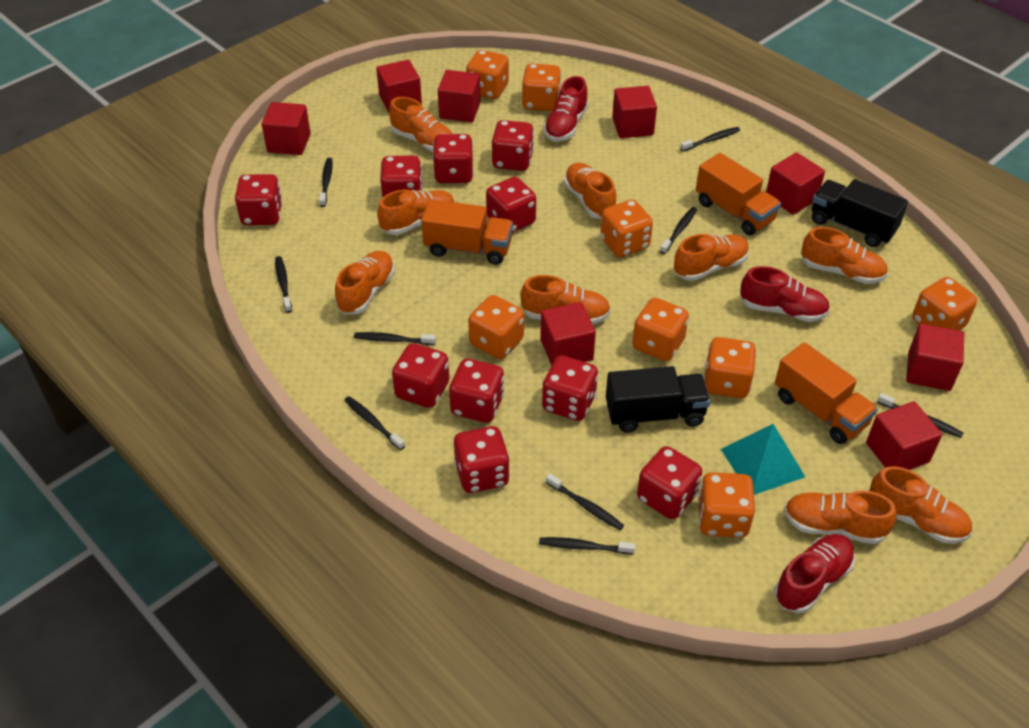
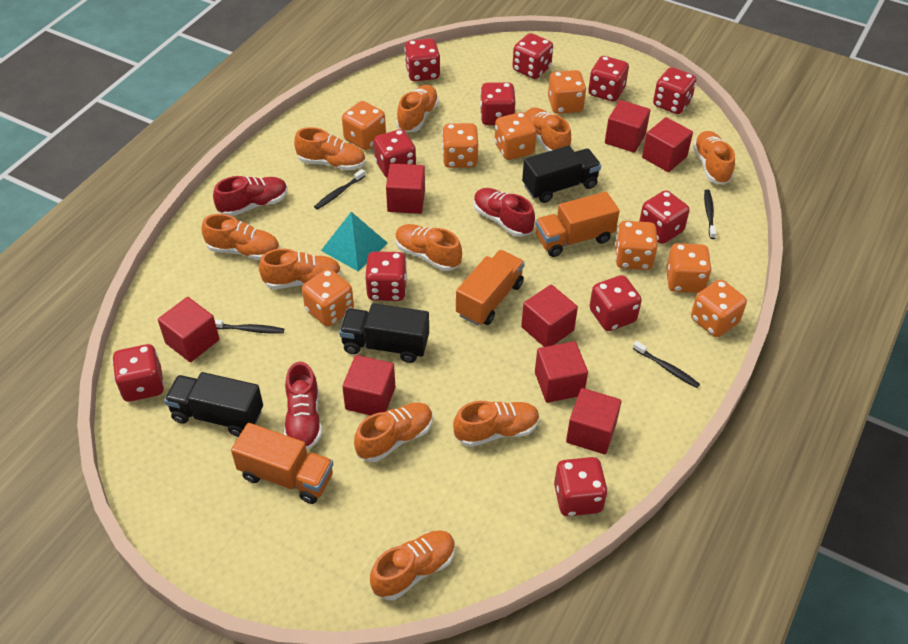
black toothbrush: 9 -> 4
black truck: 2 -> 3
orange shoe: 9 -> 10
red dice: 10 -> 11

